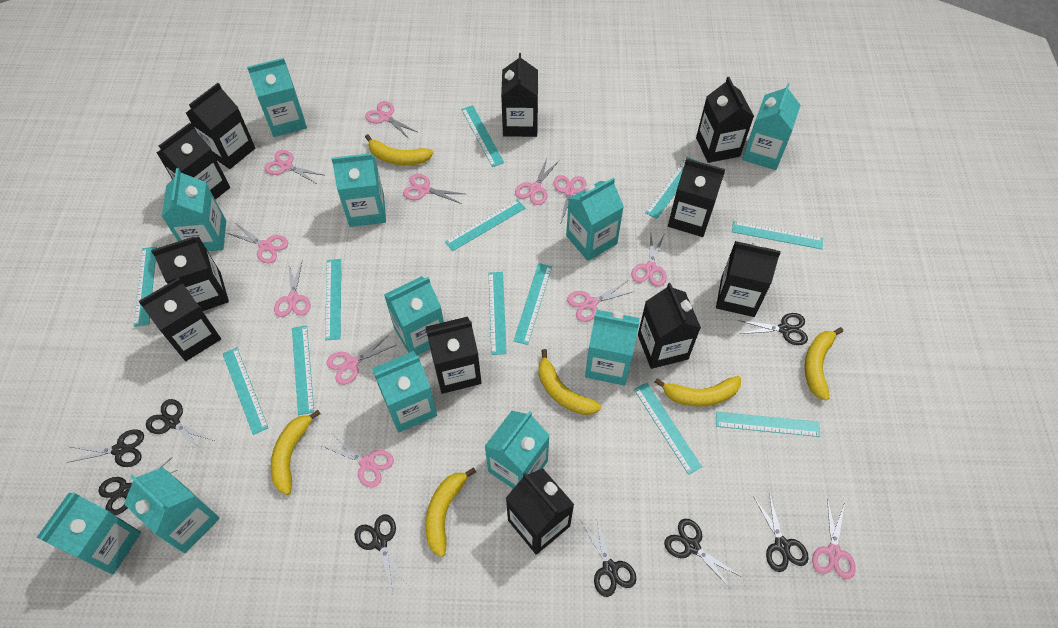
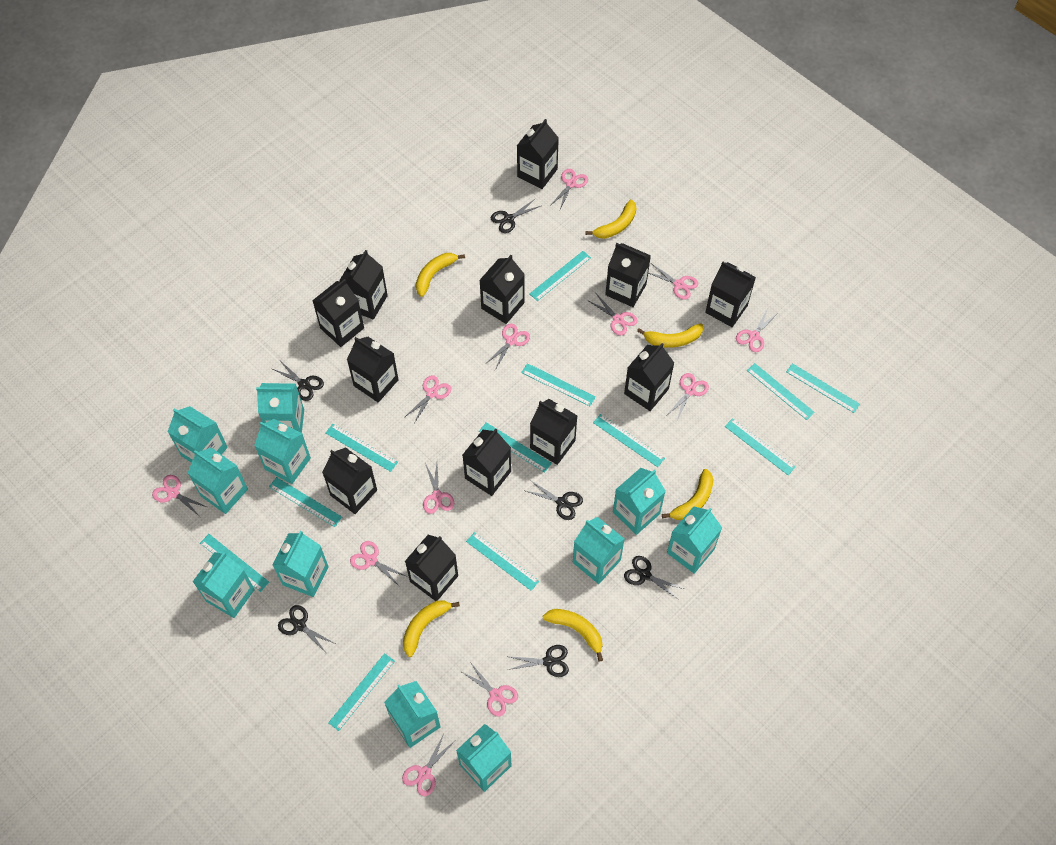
black carton: 11 -> 12
black scissors: 8 -> 6

